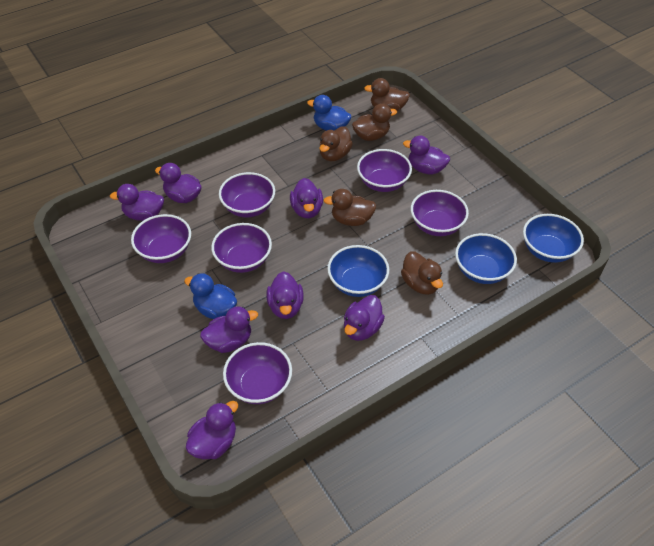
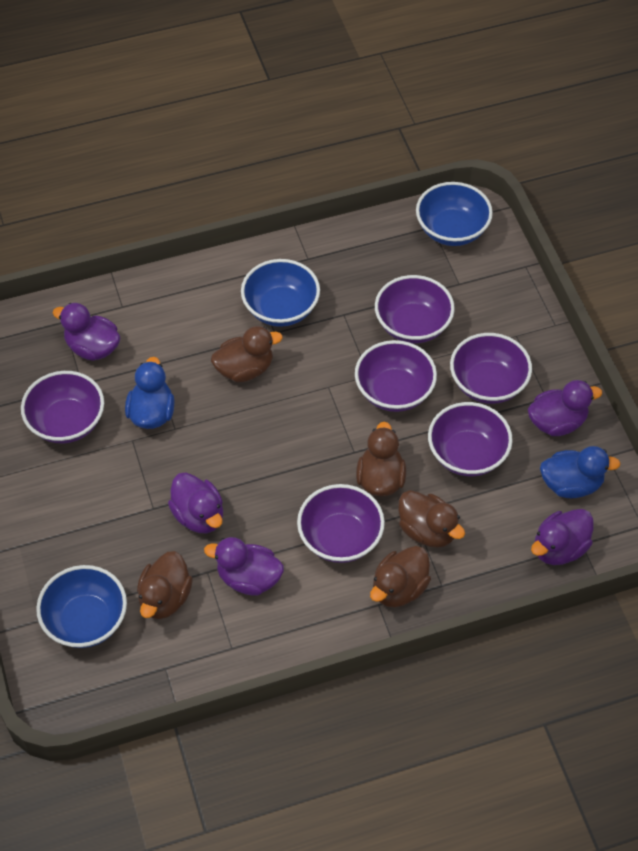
purple duck: 8 -> 5

